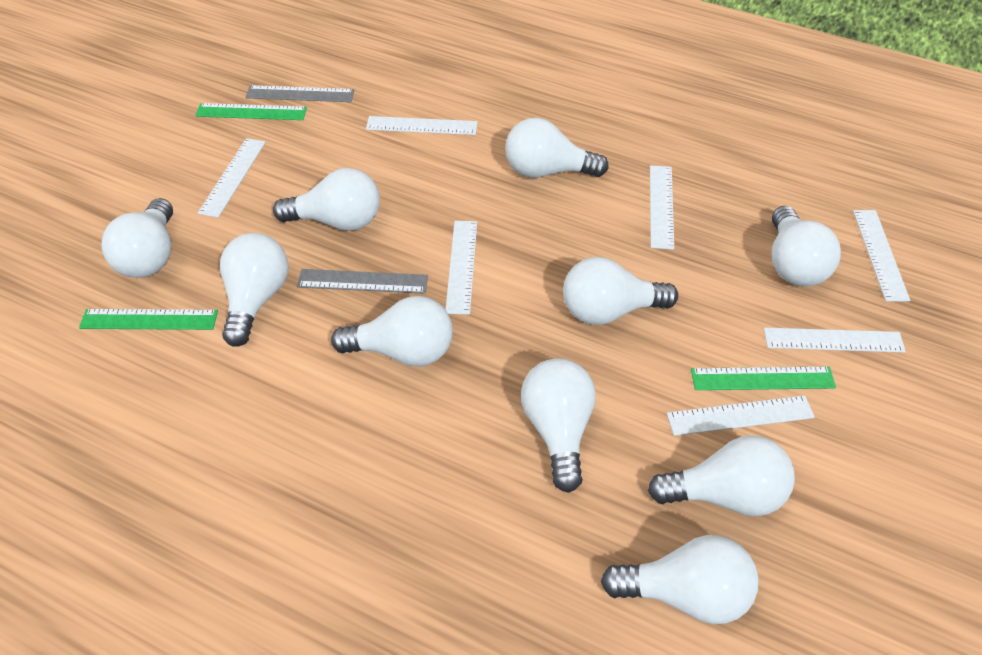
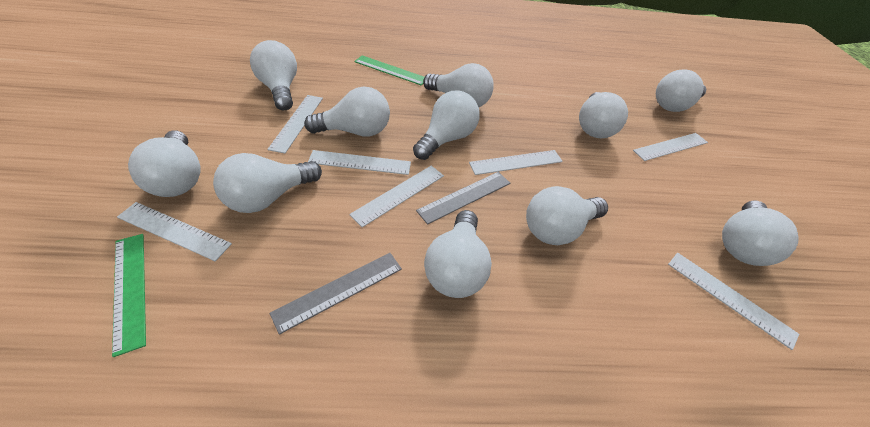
green ruler: 3 -> 2
white light bulb: 10 -> 11

